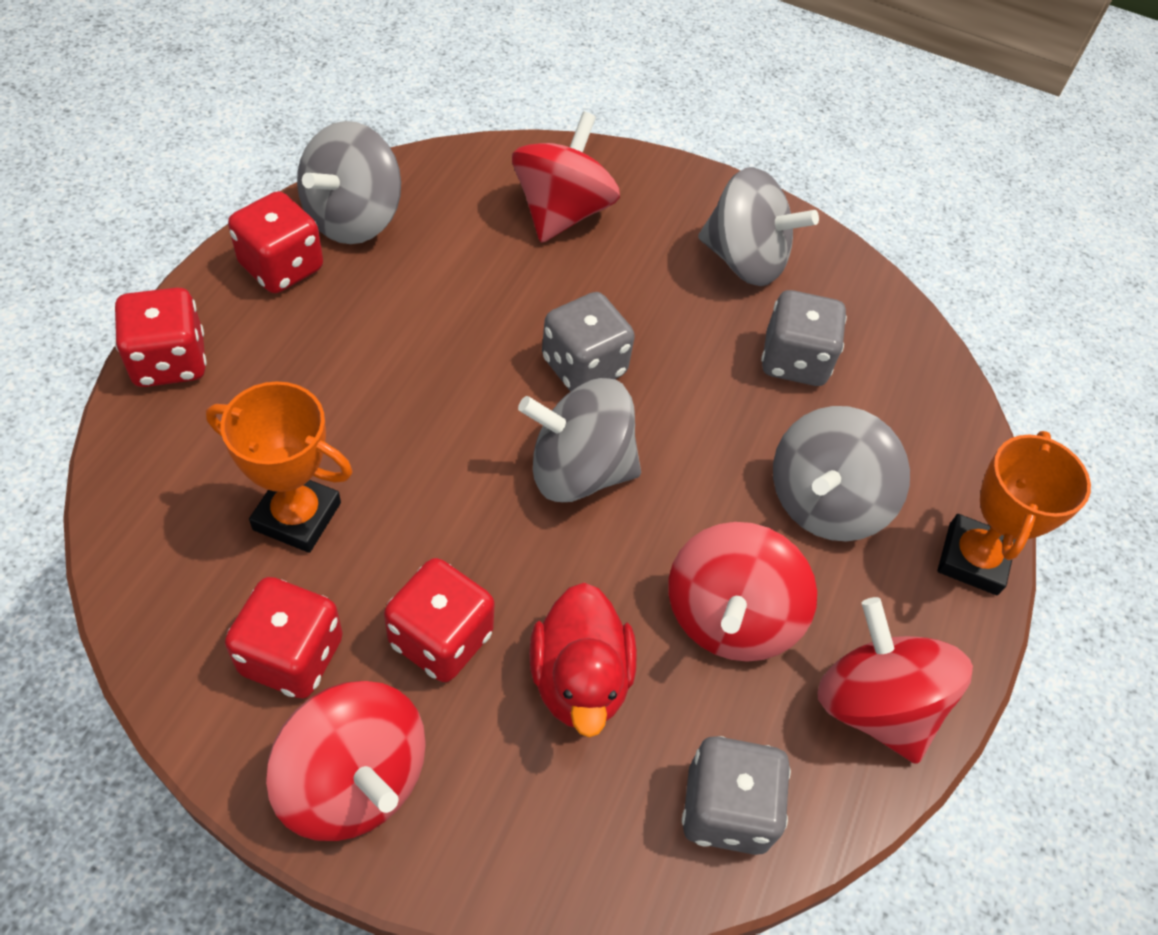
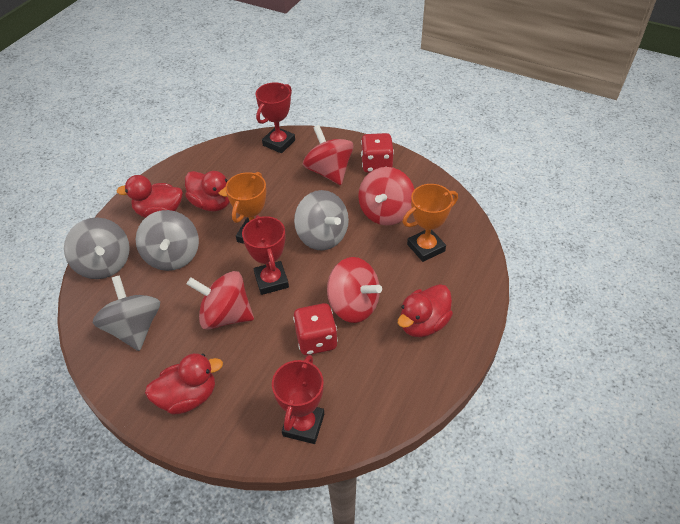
grey dice: 3 -> 0
red dice: 4 -> 2
red duck: 1 -> 4
red trophy: 0 -> 3

